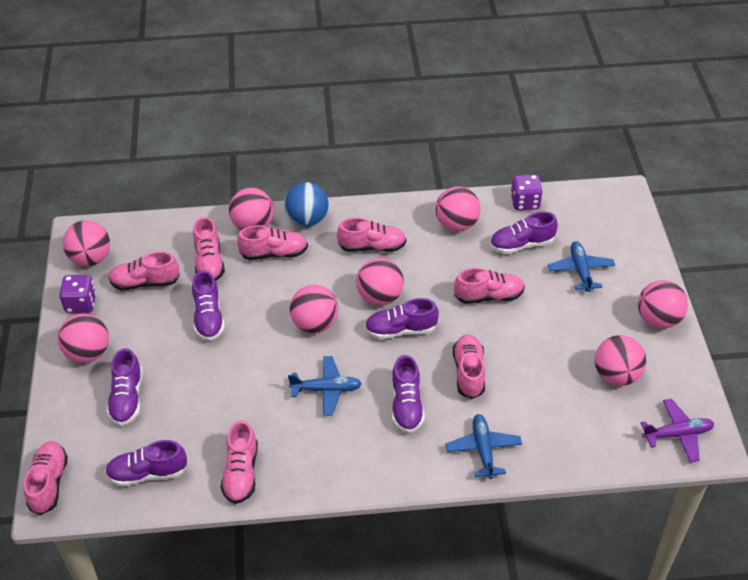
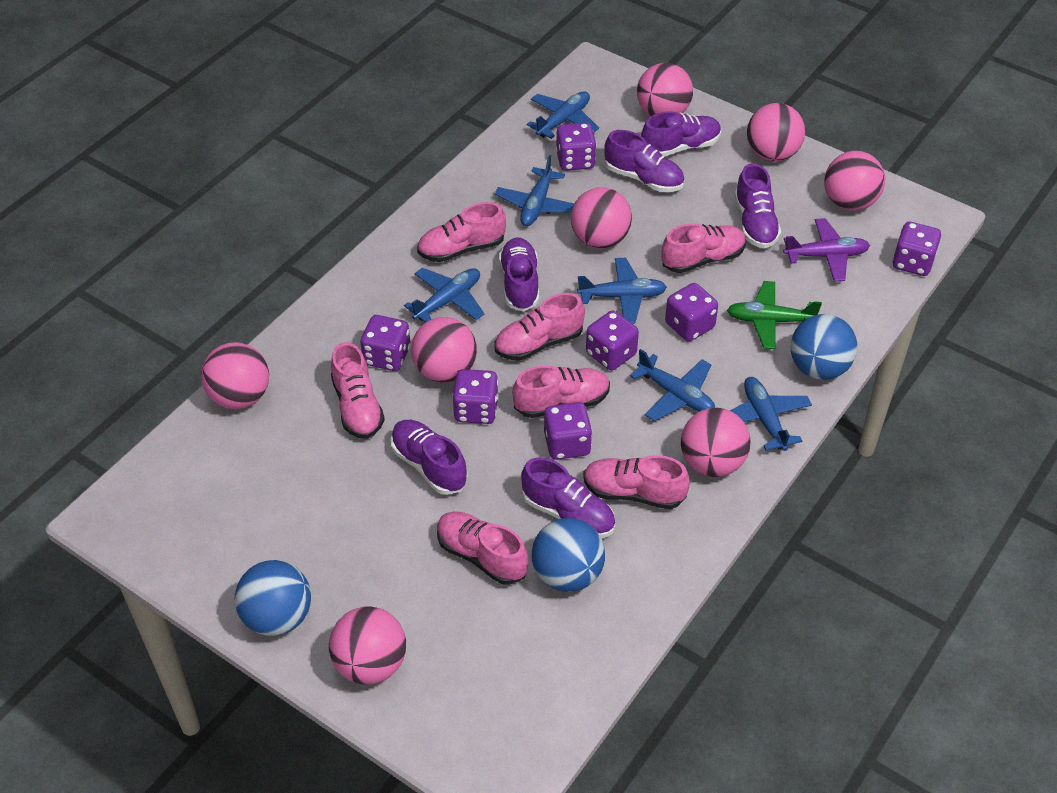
blue ball: 1 -> 3
blue plane: 3 -> 6
green plane: 0 -> 1
pink shoe: 8 -> 7
purple dice: 2 -> 7

